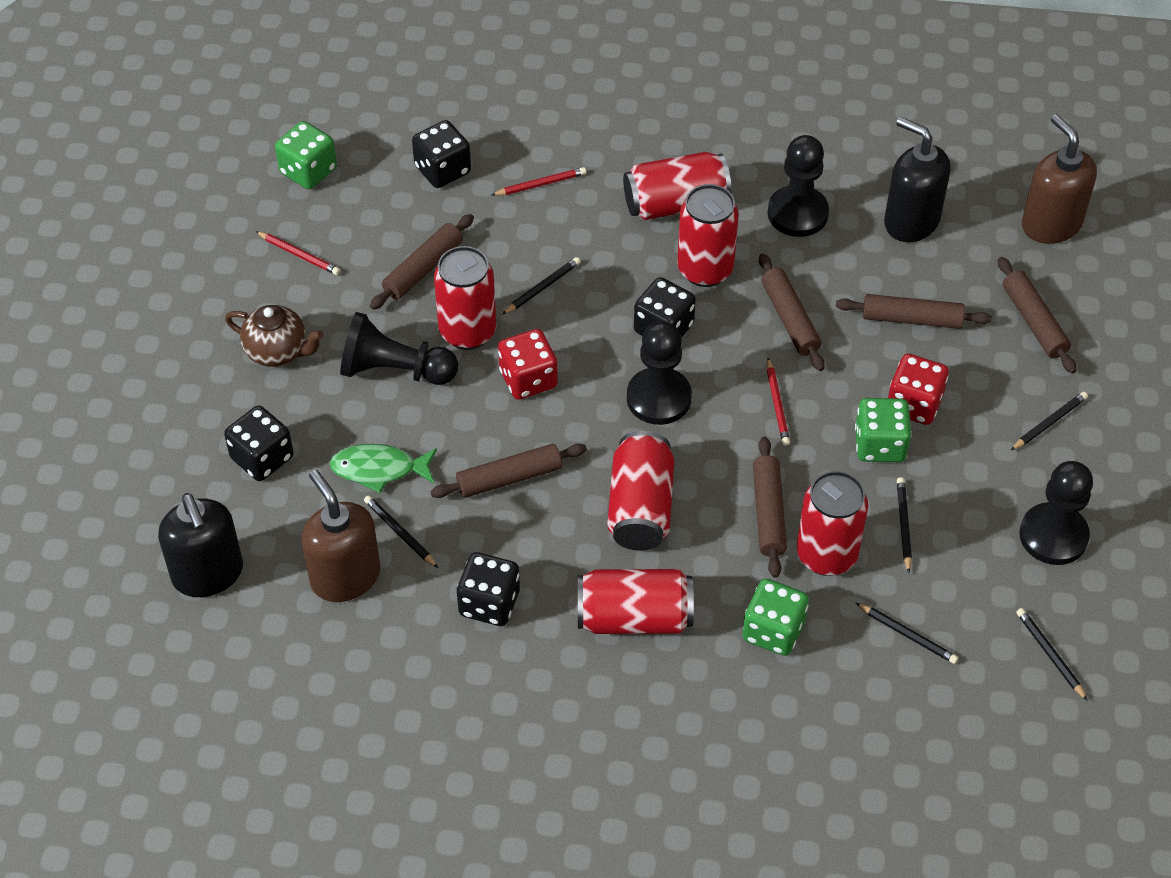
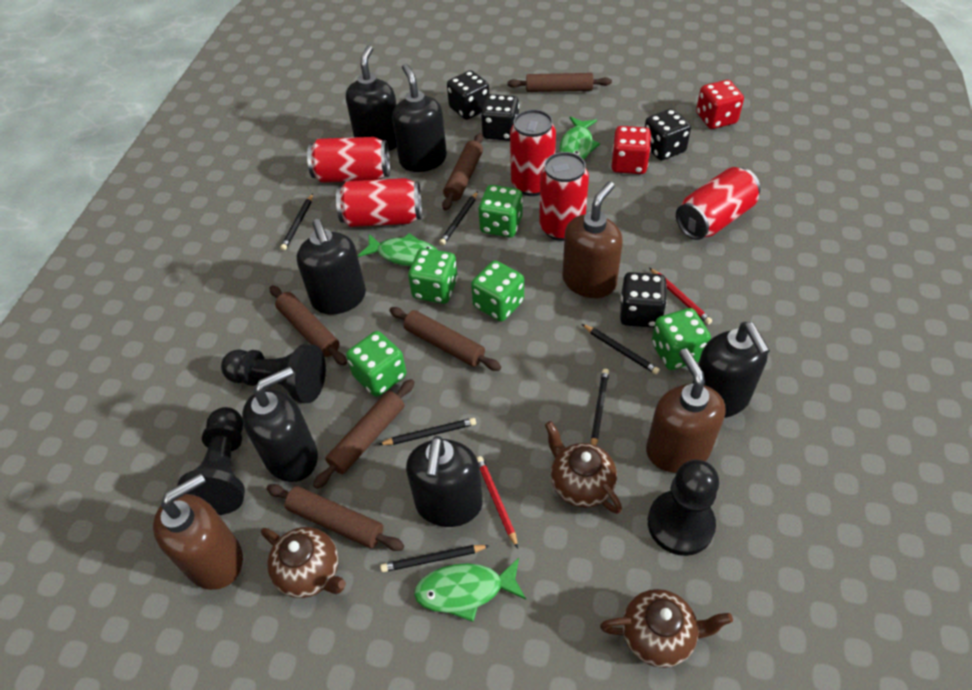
black pawn: 4 -> 3
black soap dispenser: 2 -> 6
brown soap dispenser: 2 -> 3
brown teapot: 1 -> 3
green dice: 3 -> 5
green fish: 1 -> 3
red can: 6 -> 5
red pencil: 3 -> 2

